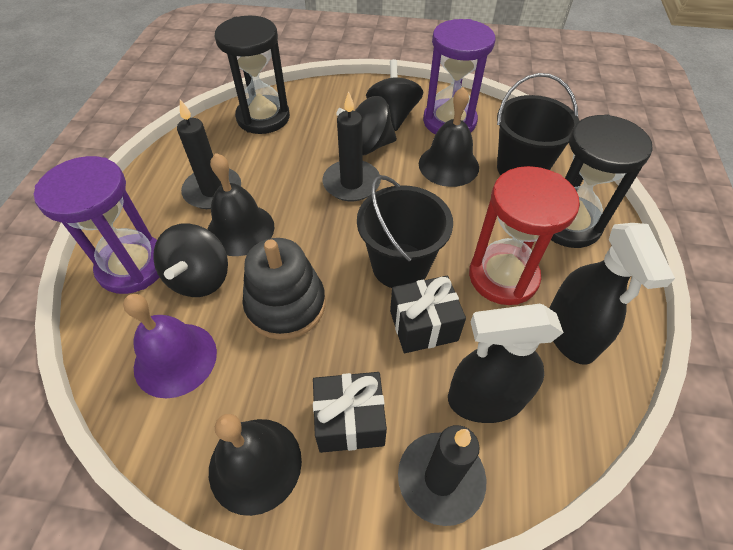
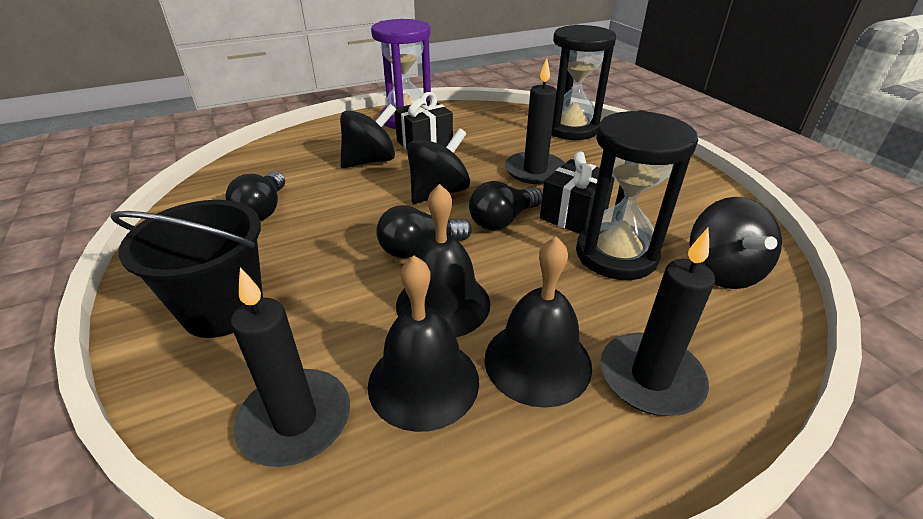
black bucket: 2 -> 1
black light bulb: 0 -> 3
black spray bottle: 2 -> 0
black stacking toy: 1 -> 0
purple bell: 1 -> 0
purple hourglass: 2 -> 1
red hourglass: 1 -> 0

